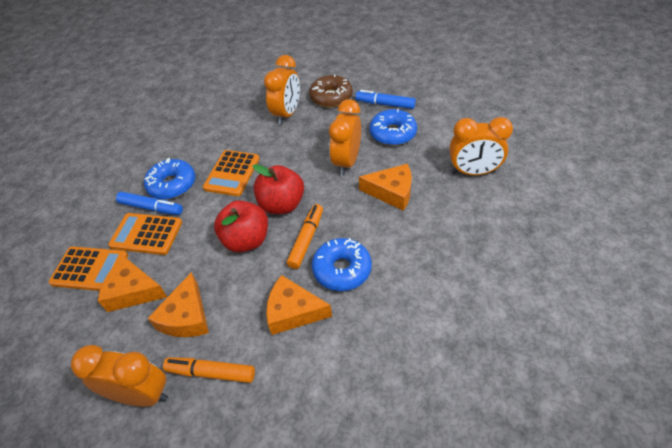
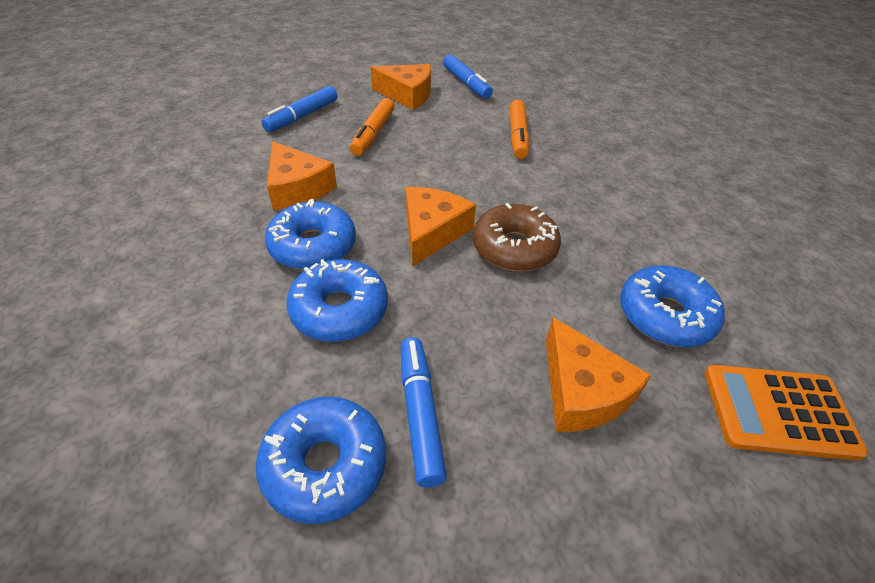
blue donut: 3 -> 4
blue marker: 2 -> 3
orange calculator: 3 -> 1
orange clock: 4 -> 0
red apple: 2 -> 0

